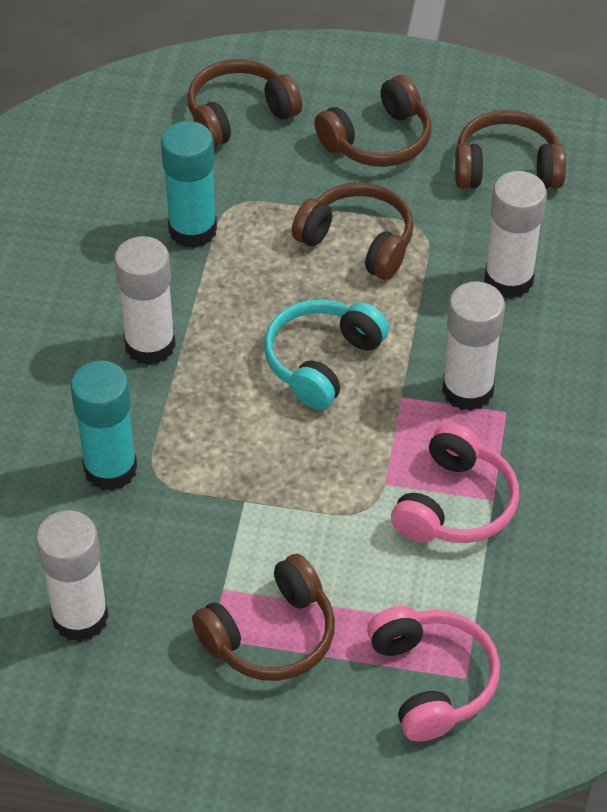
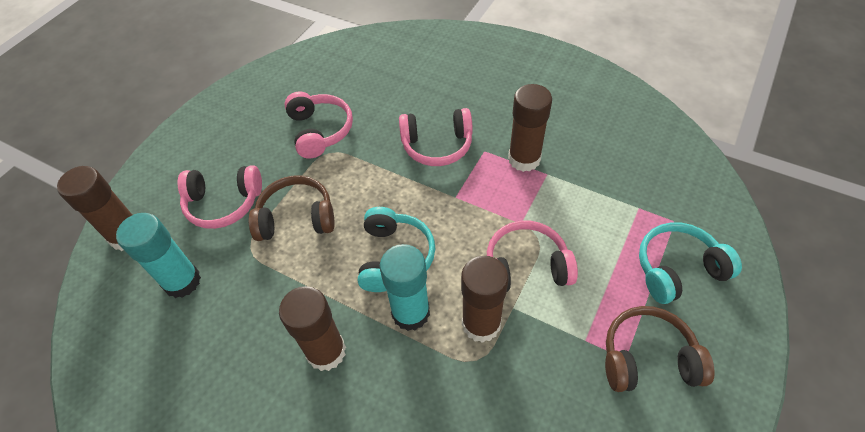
brown glue stick: 0 -> 4
brown headphones: 5 -> 2
pink headphones: 2 -> 4
turquoise headphones: 1 -> 2
white glue stick: 4 -> 0

